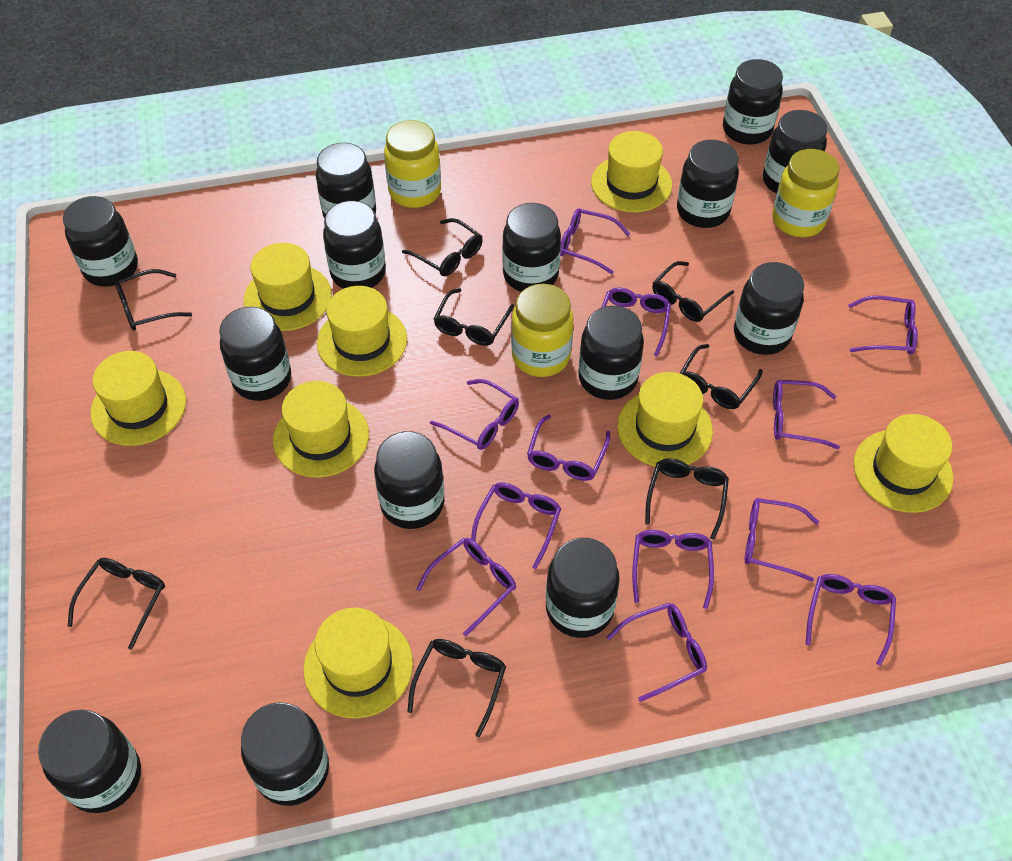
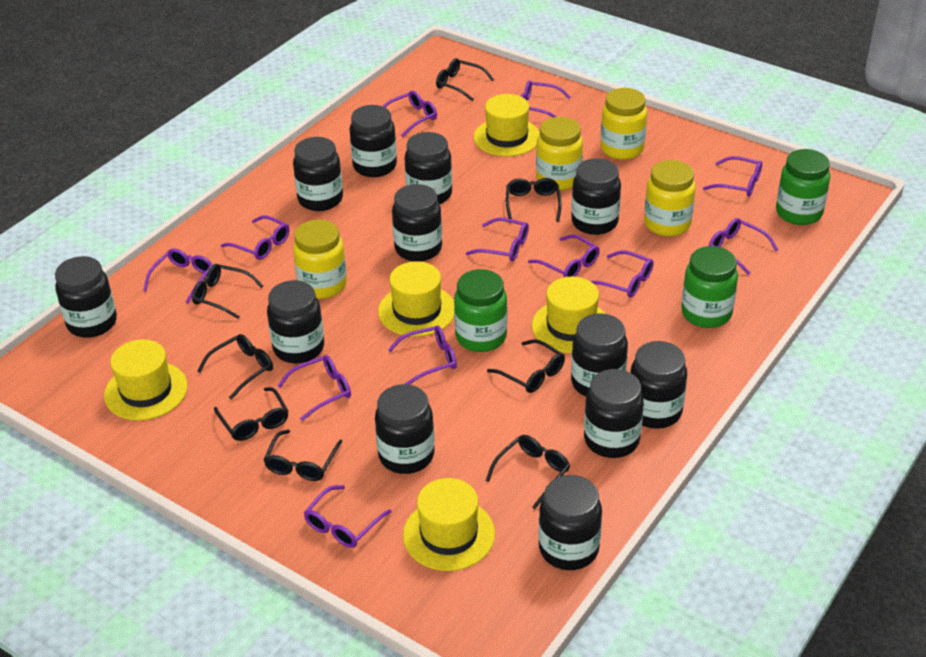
black jar: 14 -> 12
green jar: 0 -> 3
yellow hat: 8 -> 5
yellow jar: 3 -> 4

